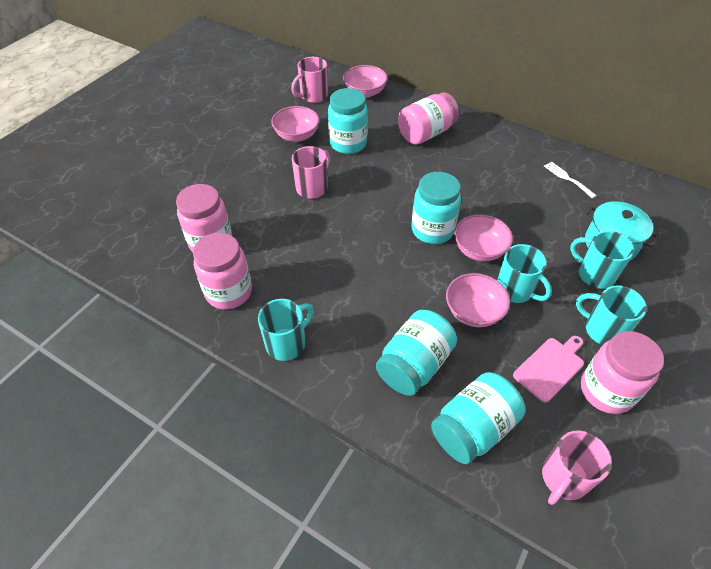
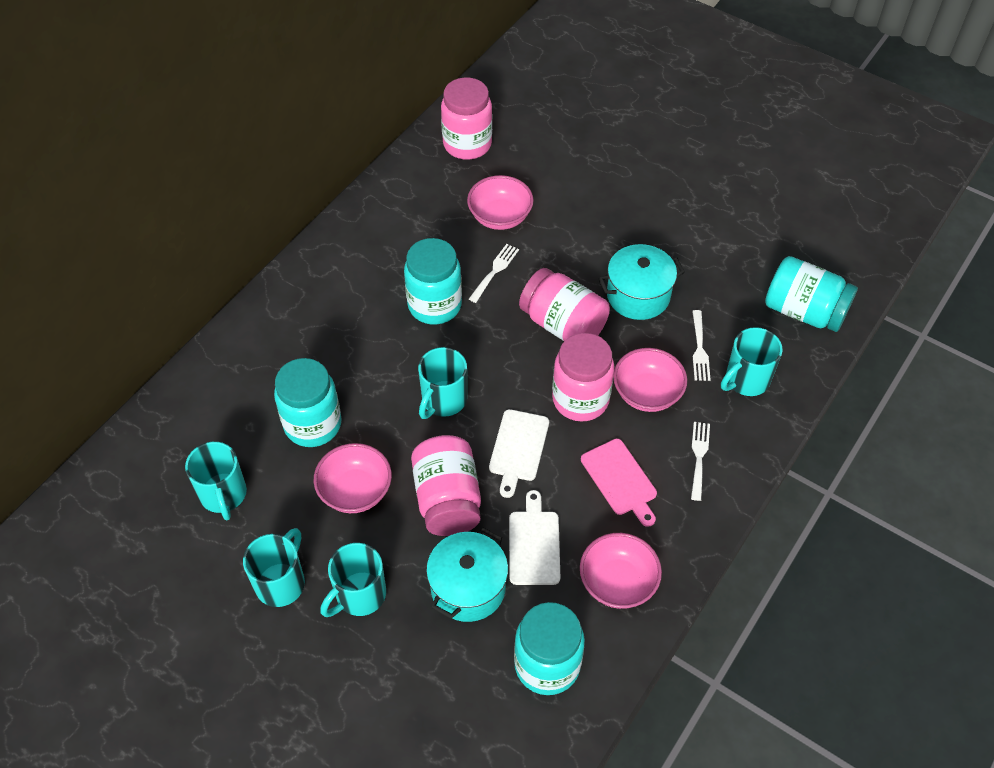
pink mug: 3 -> 0
turquoise mug: 4 -> 5
turquoise pot: 1 -> 2
white cutting board: 0 -> 2
white fork: 1 -> 3

